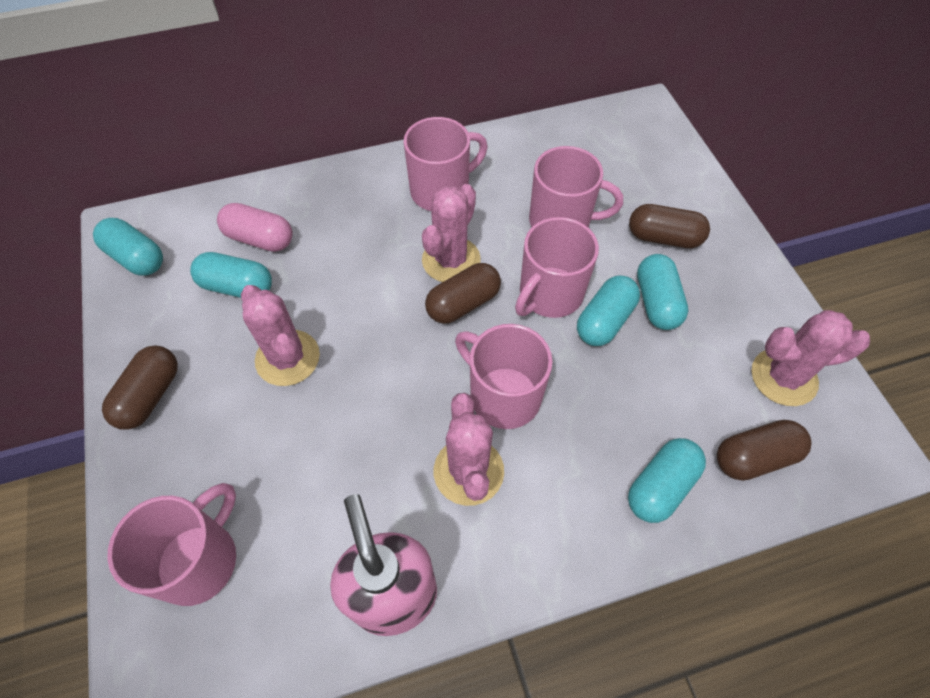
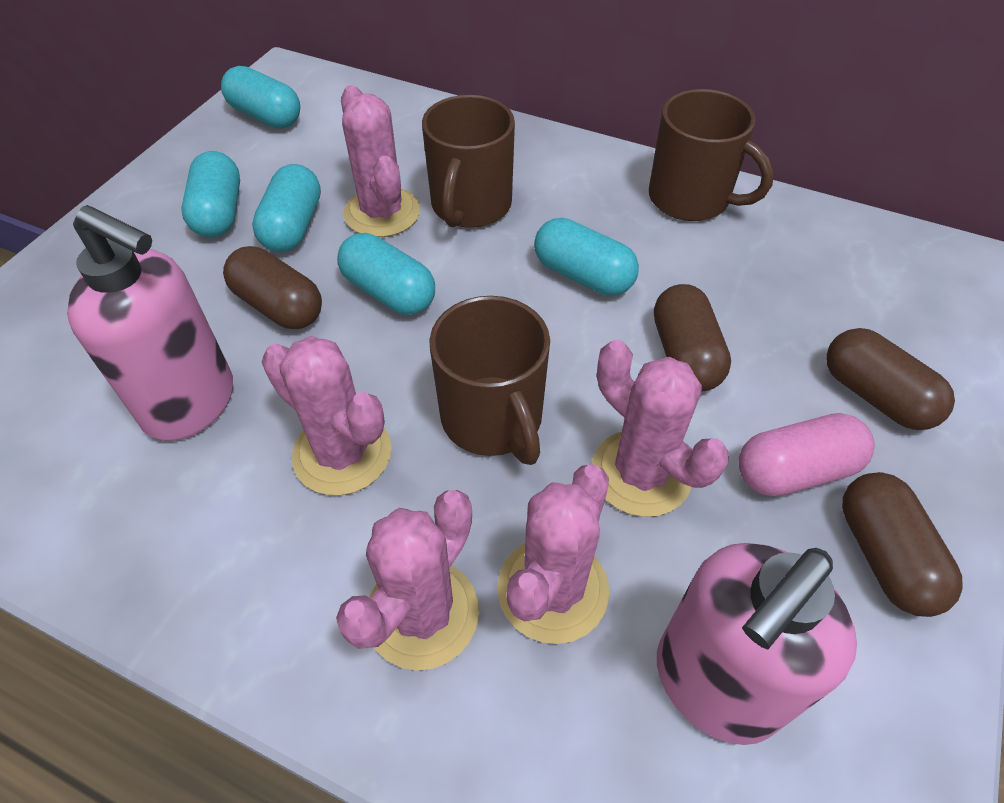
brown mug: 0 -> 3
pink cactus: 4 -> 5
pink mug: 5 -> 0
pink soap dispenser: 1 -> 2

